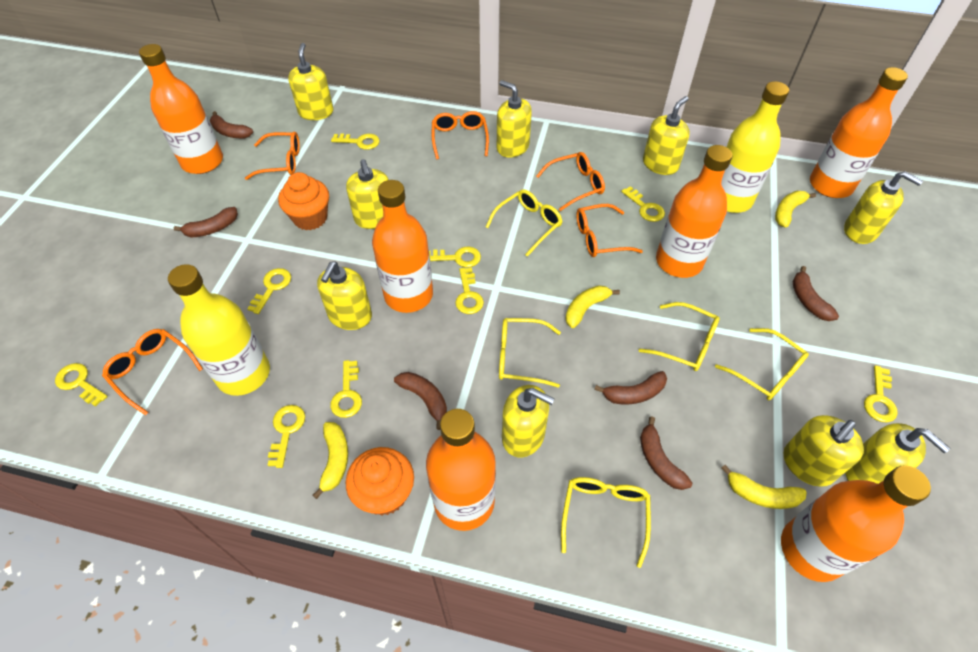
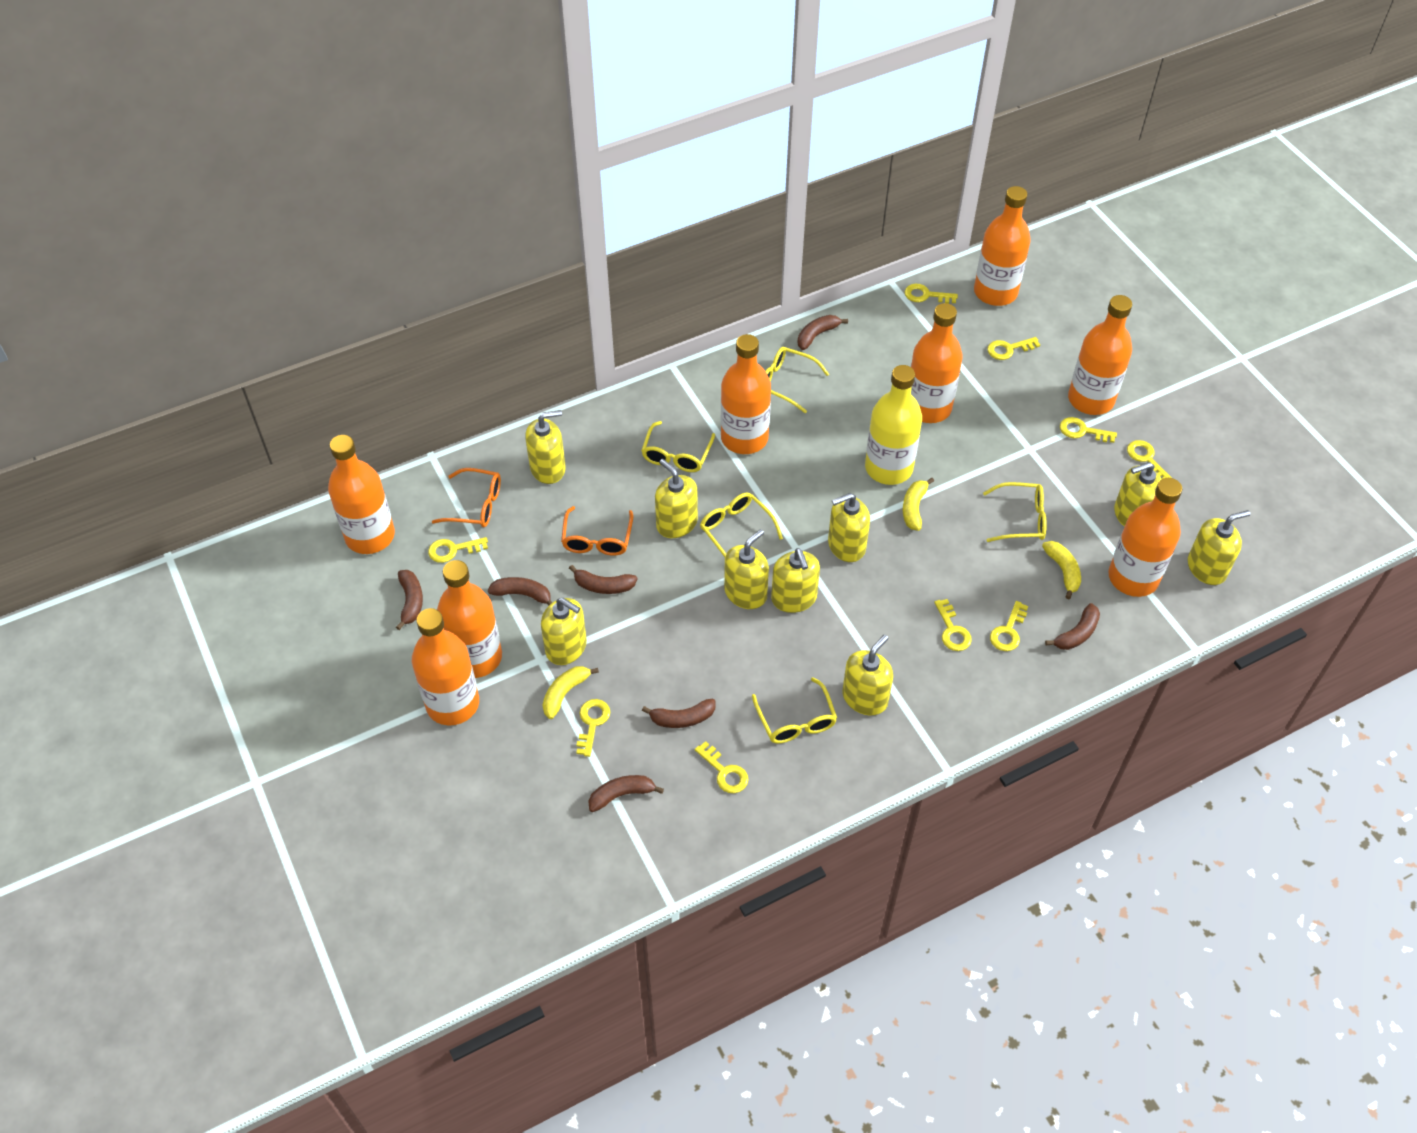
brown banana: 6 -> 7
orange bottle: 6 -> 8
orange cupcake: 2 -> 0
orange glasses: 5 -> 2
yellow banana: 4 -> 3
yellow bottle: 2 -> 1

